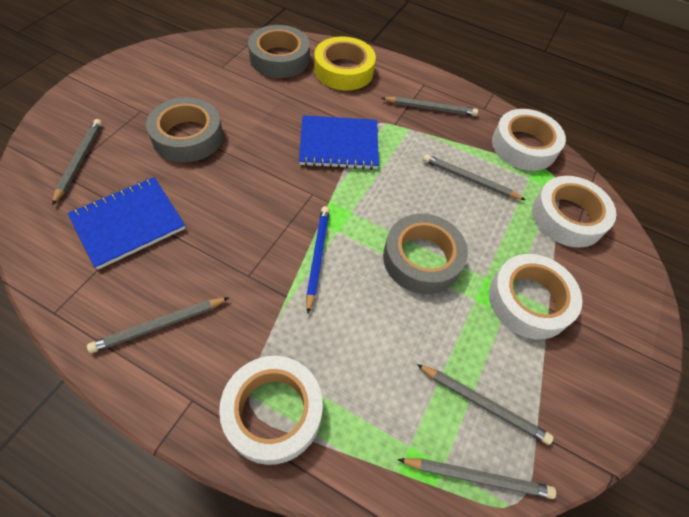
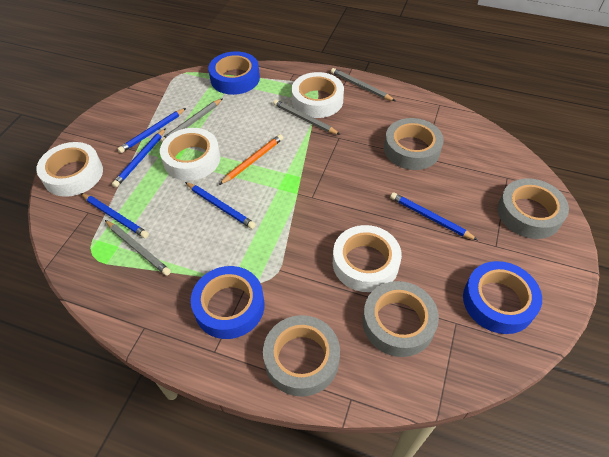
blue notebook: 2 -> 0
blue pencil: 1 -> 5
blue tape: 0 -> 3
grey pencil: 6 -> 4
grey tape: 3 -> 4
orange pencil: 0 -> 1
yellow tape: 1 -> 0

